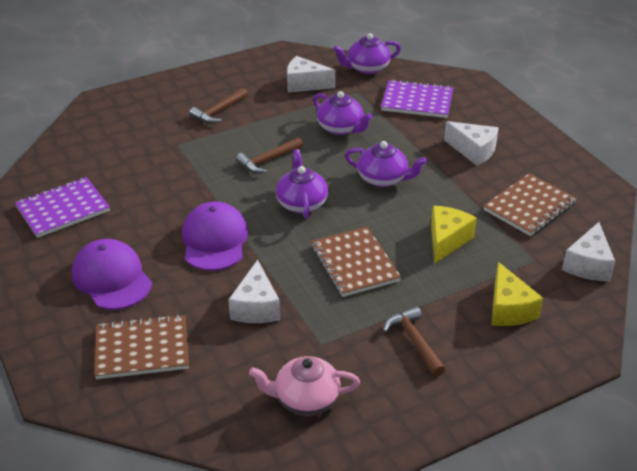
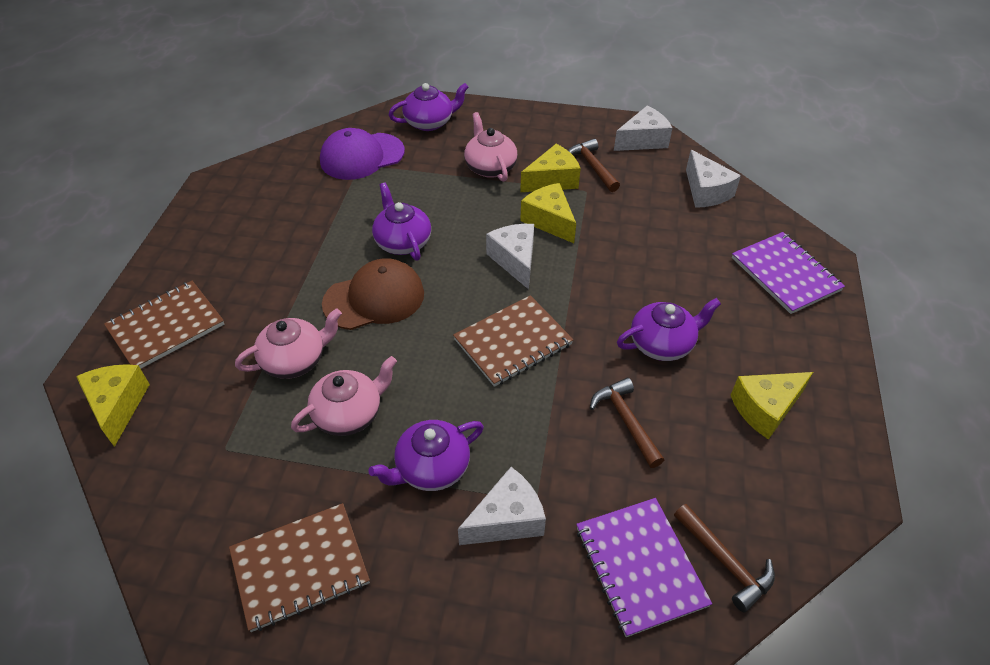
brown cap: 0 -> 1
pink teapot: 1 -> 3
purple cap: 2 -> 1
yellow cheese: 2 -> 4

